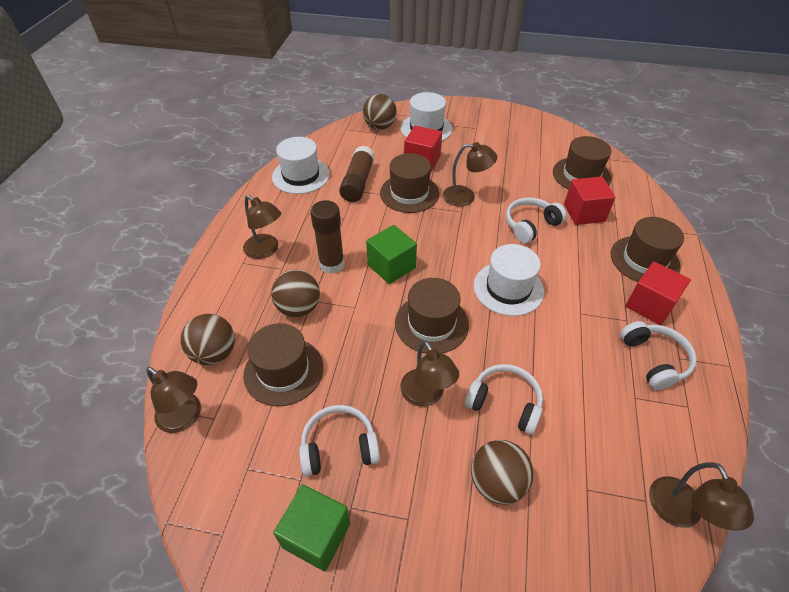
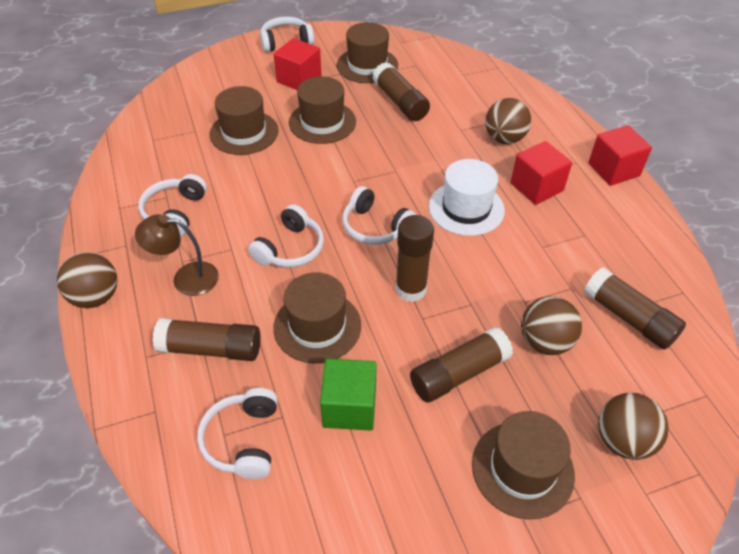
brown glue stick: 2 -> 5
brown lamp: 5 -> 1
green cube: 2 -> 1
white hat: 3 -> 1
white headphones: 4 -> 5

